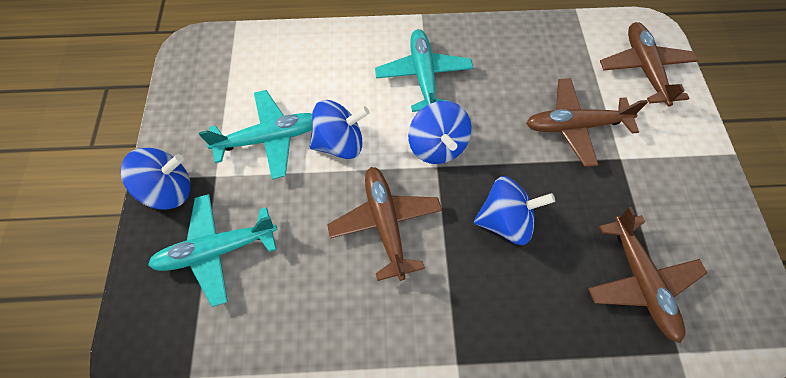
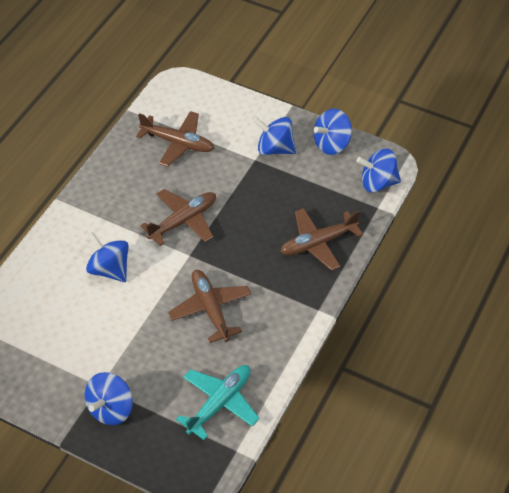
blue spinning top: 4 -> 5
turquoise plane: 3 -> 1

